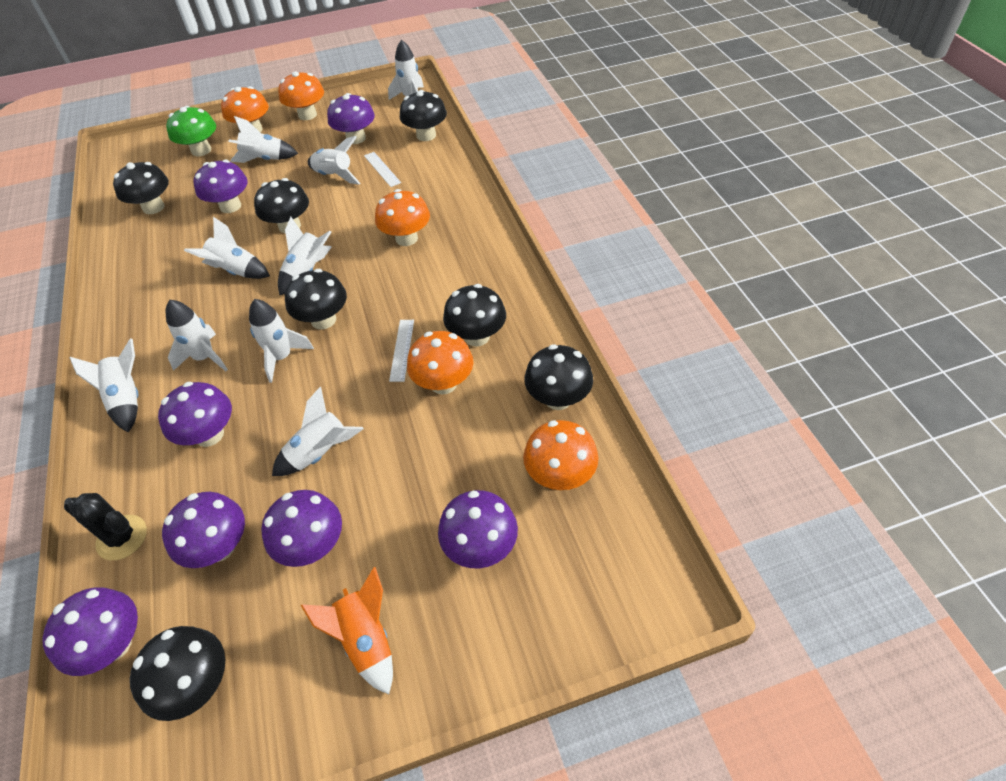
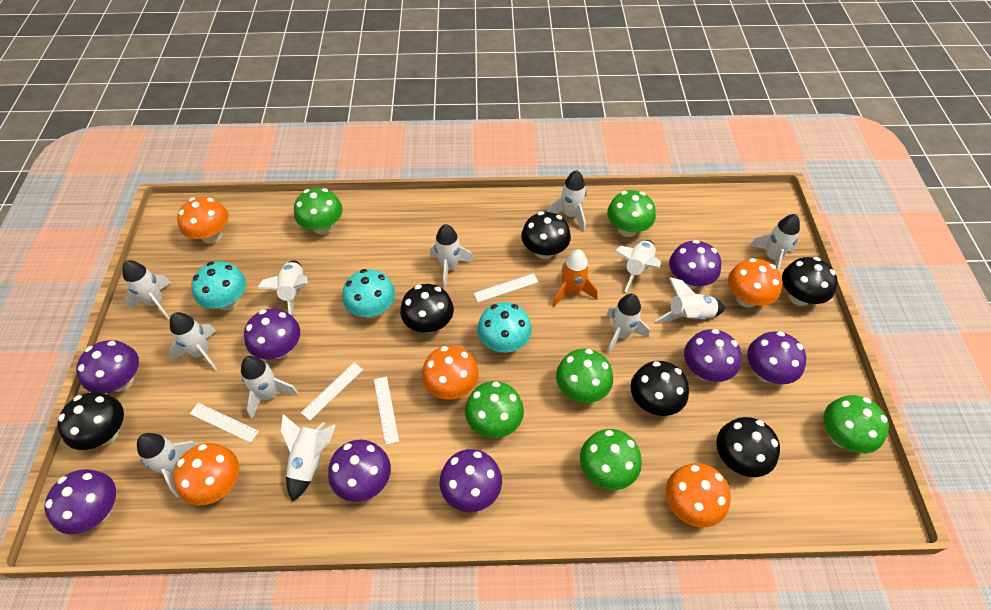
black cactus: 1 -> 0
black mushroom: 7 -> 6
green mushroom: 1 -> 6
purple mushroom: 7 -> 8
turquoise mushroom: 0 -> 3
white rocket: 9 -> 12
white ruler: 2 -> 4

